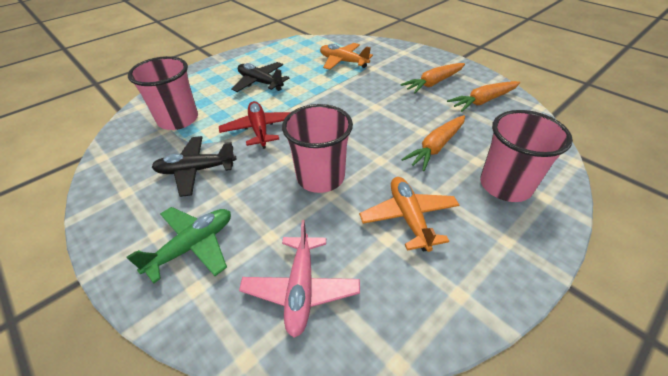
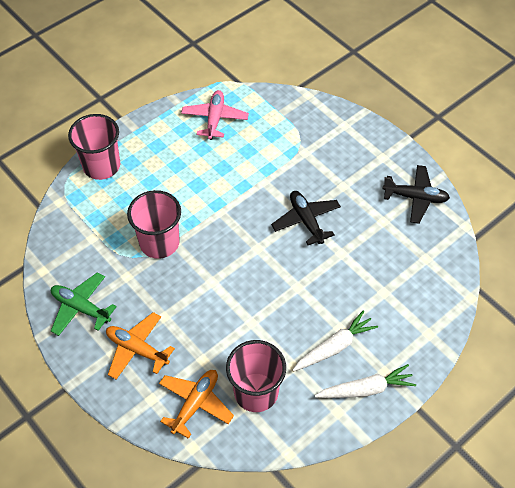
orange carrot: 3 -> 0
red plane: 1 -> 0
white carrot: 0 -> 2

